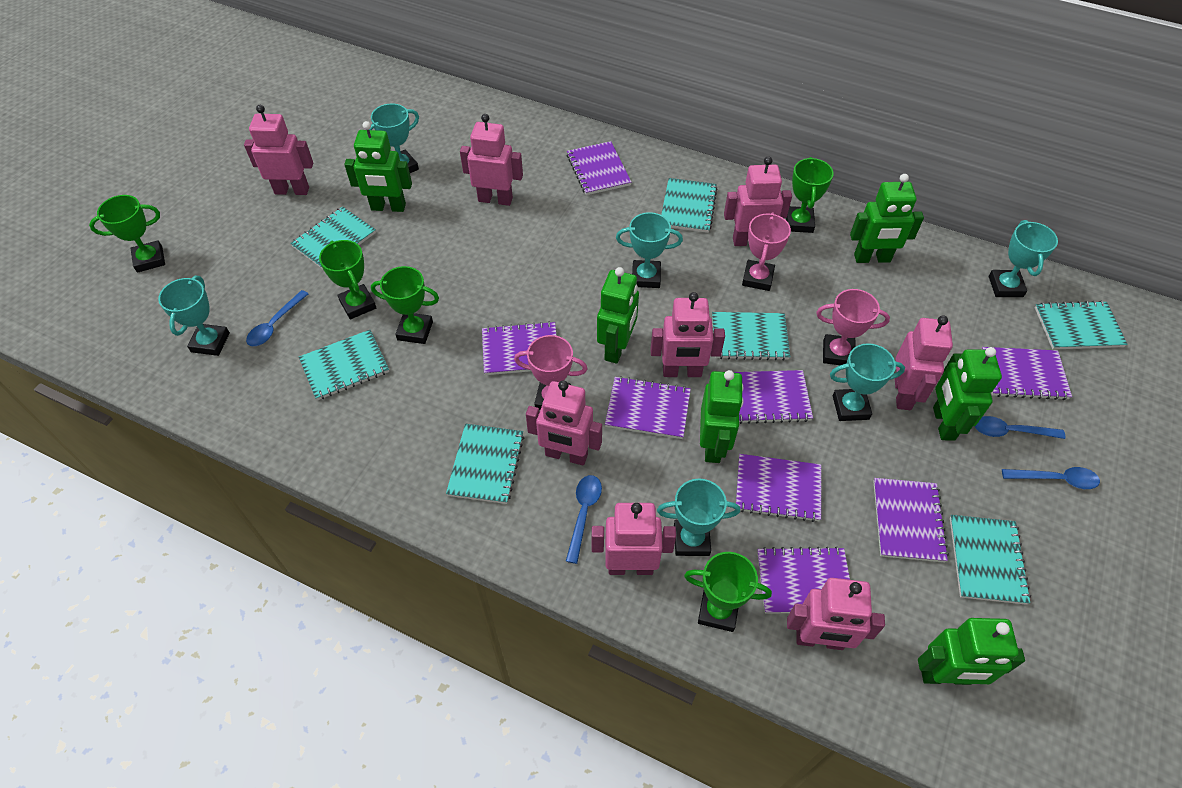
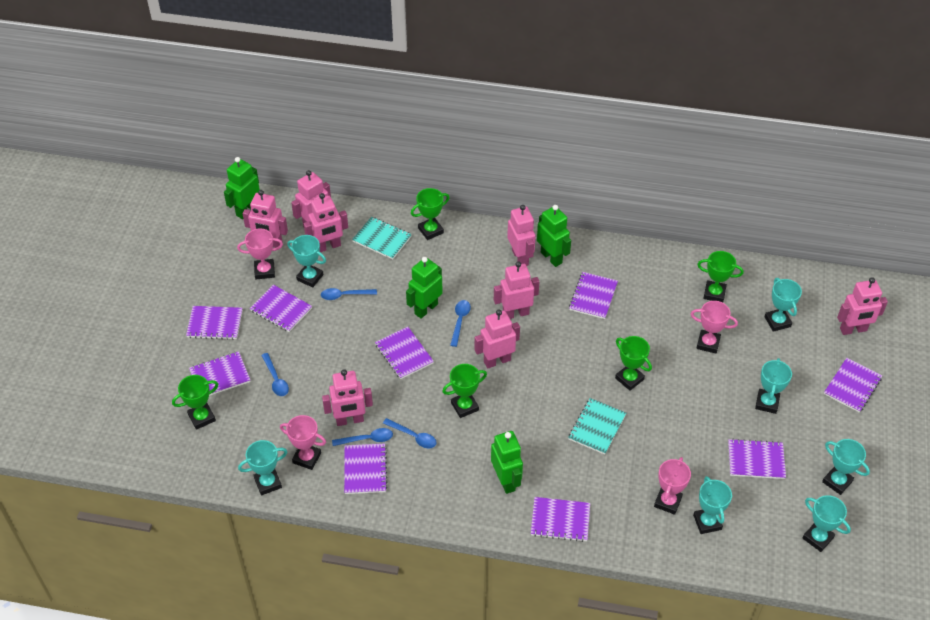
blue spoon: 4 -> 5
green robot: 6 -> 4
pink trophy: 3 -> 4
purple notebook: 8 -> 9
turquoise notebook: 7 -> 2
turquoise trophy: 6 -> 7

